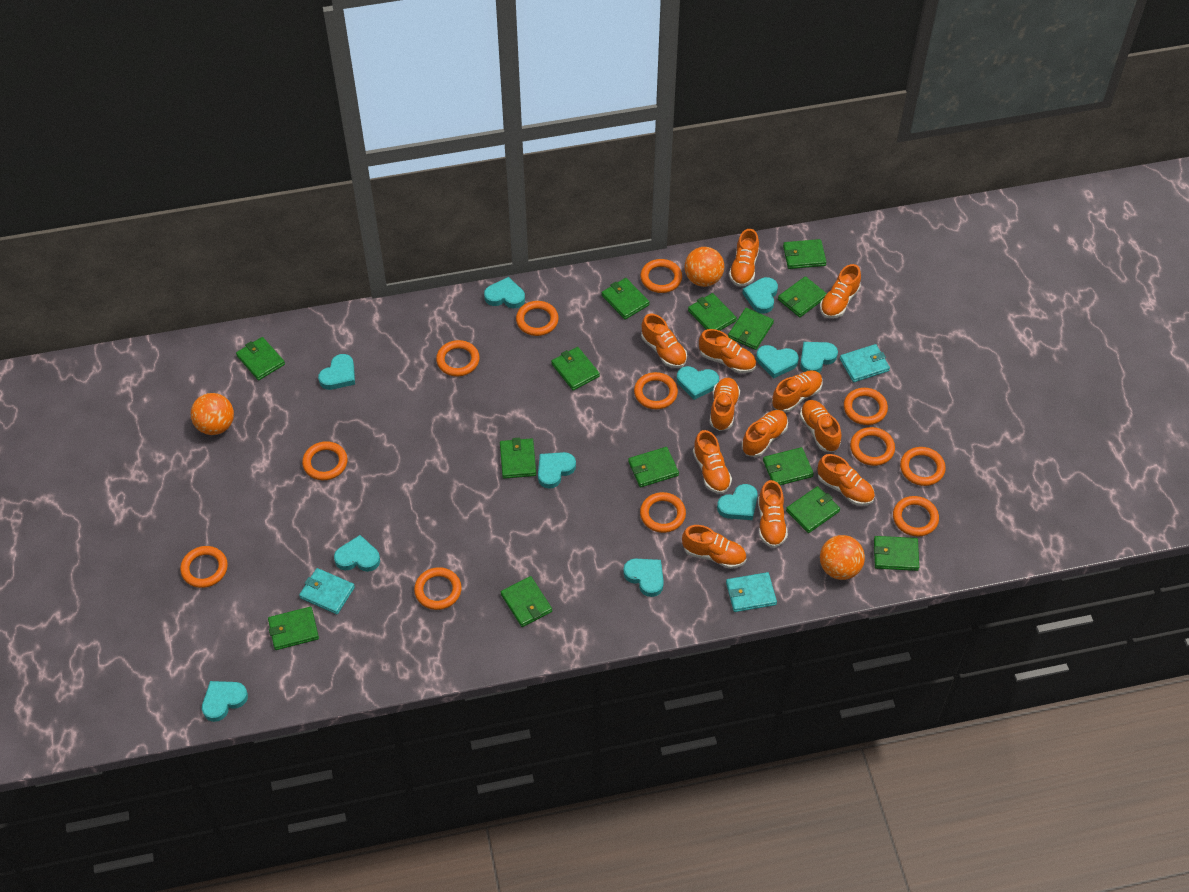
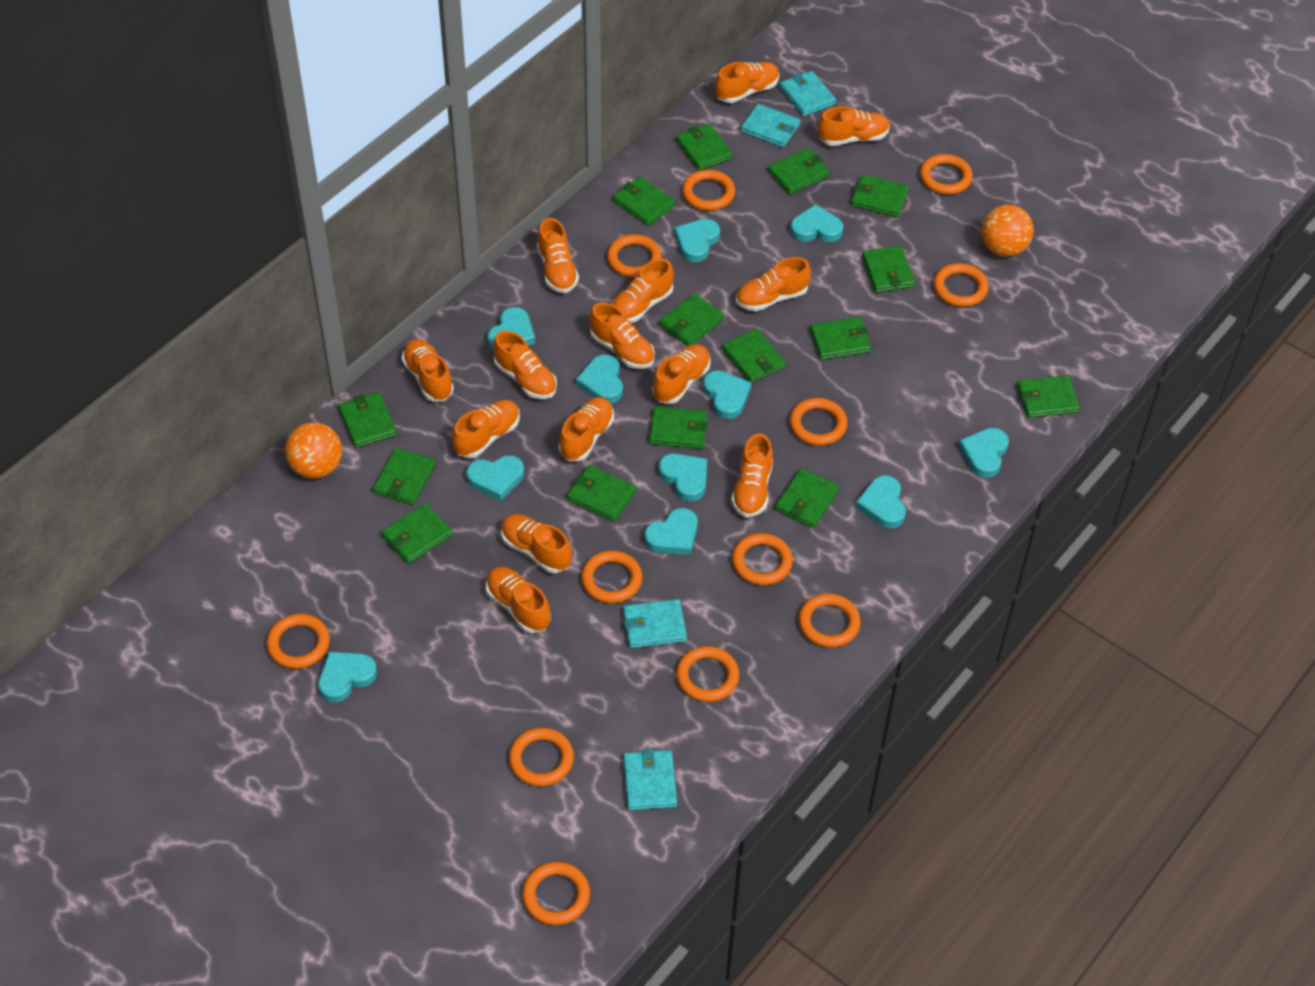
green wallet: 14 -> 15
orange ball: 3 -> 2
orange shoe: 12 -> 14
turquoise wallet: 3 -> 4

